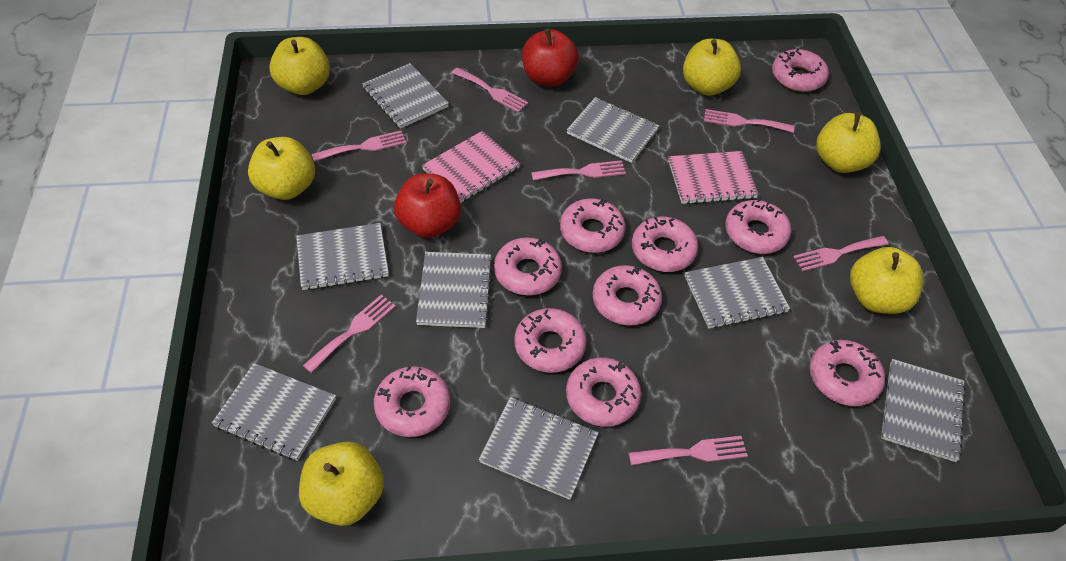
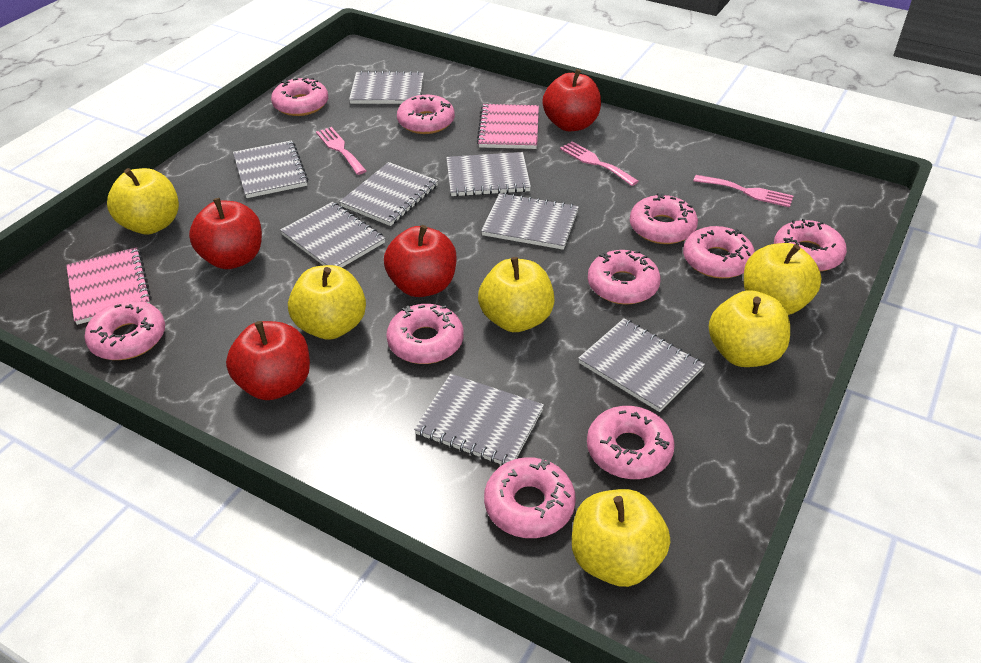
pink fork: 7 -> 3
red apple: 2 -> 4

